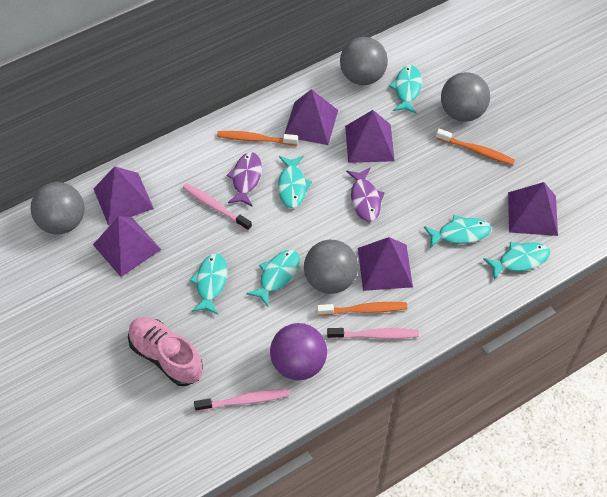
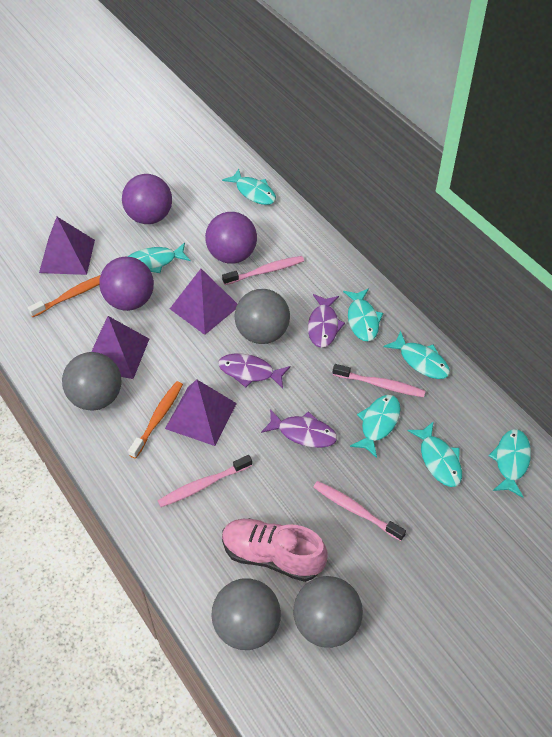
orange toothbrush: 3 -> 2
pink toothbrush: 3 -> 4
purple ball: 1 -> 3
purple fish: 2 -> 3
purple pyramid: 6 -> 4
turquoise fish: 6 -> 7

